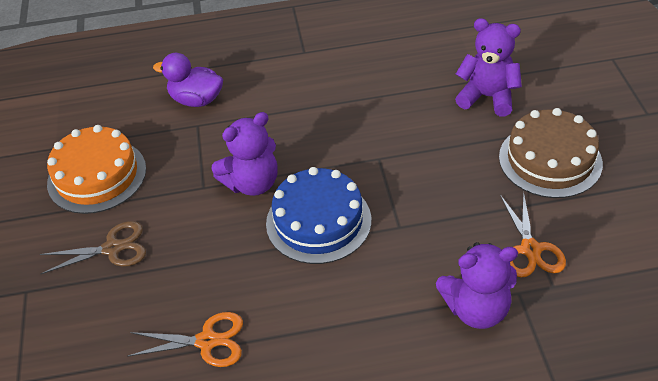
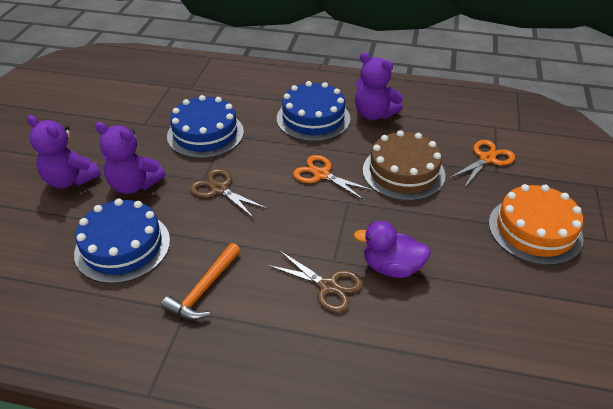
blue cake: 1 -> 3
brown scissors: 1 -> 2
orange hammer: 0 -> 1

